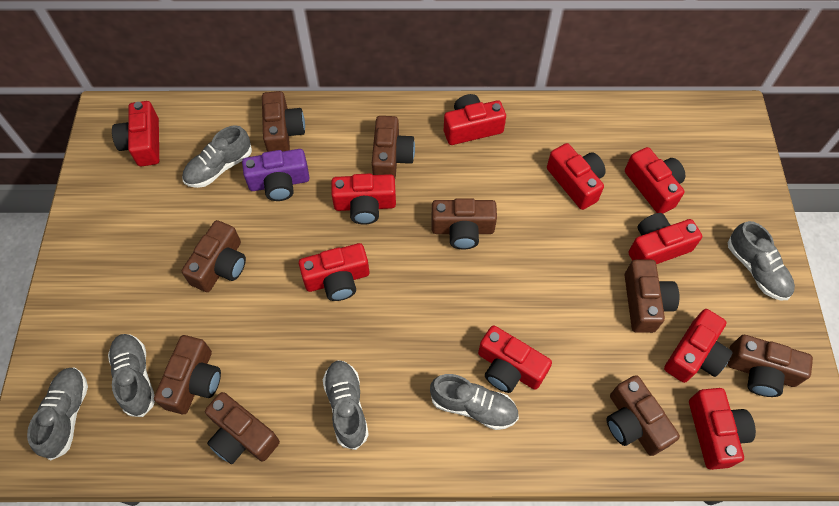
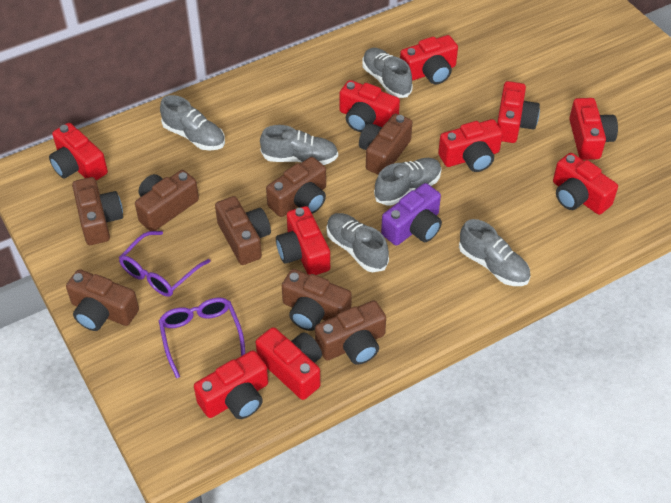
brown camera: 9 -> 8
purple glasses: 0 -> 2

